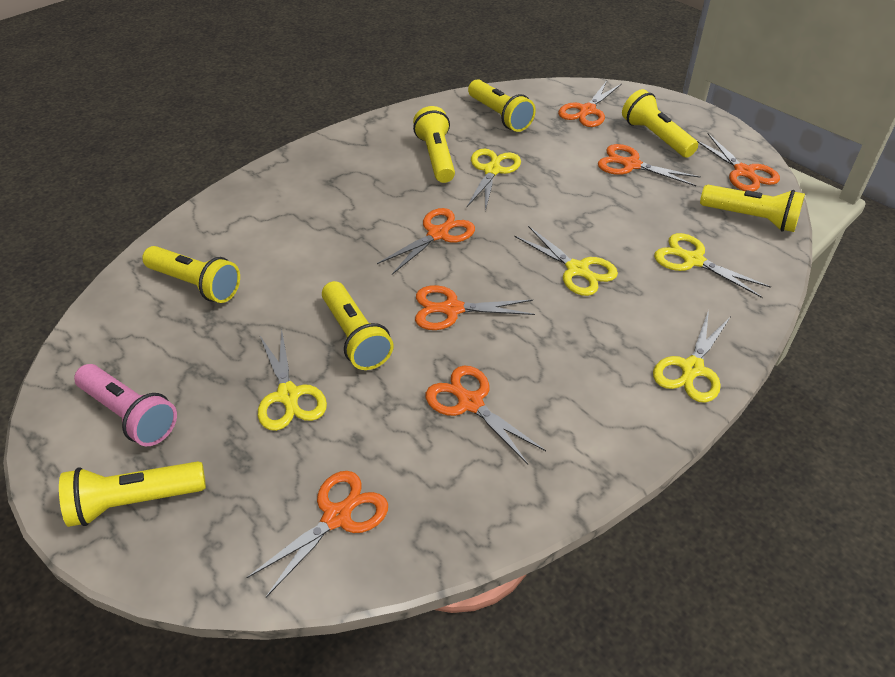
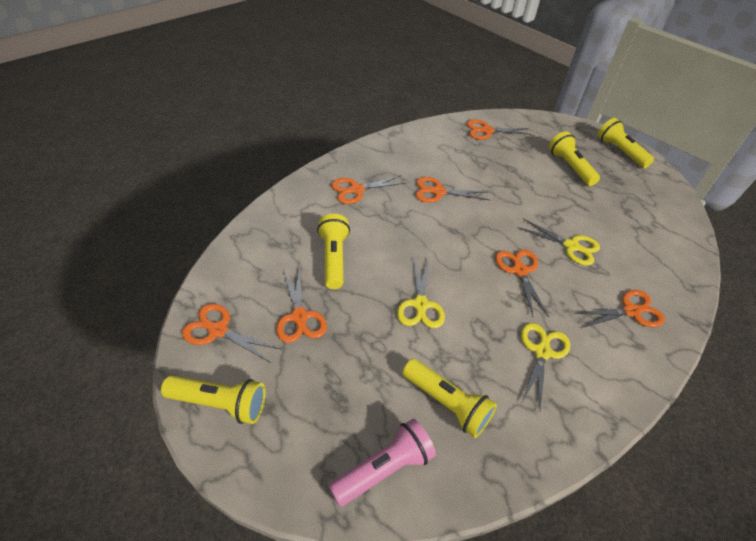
yellow flashlight: 7 -> 5
yellow scissors: 5 -> 3

